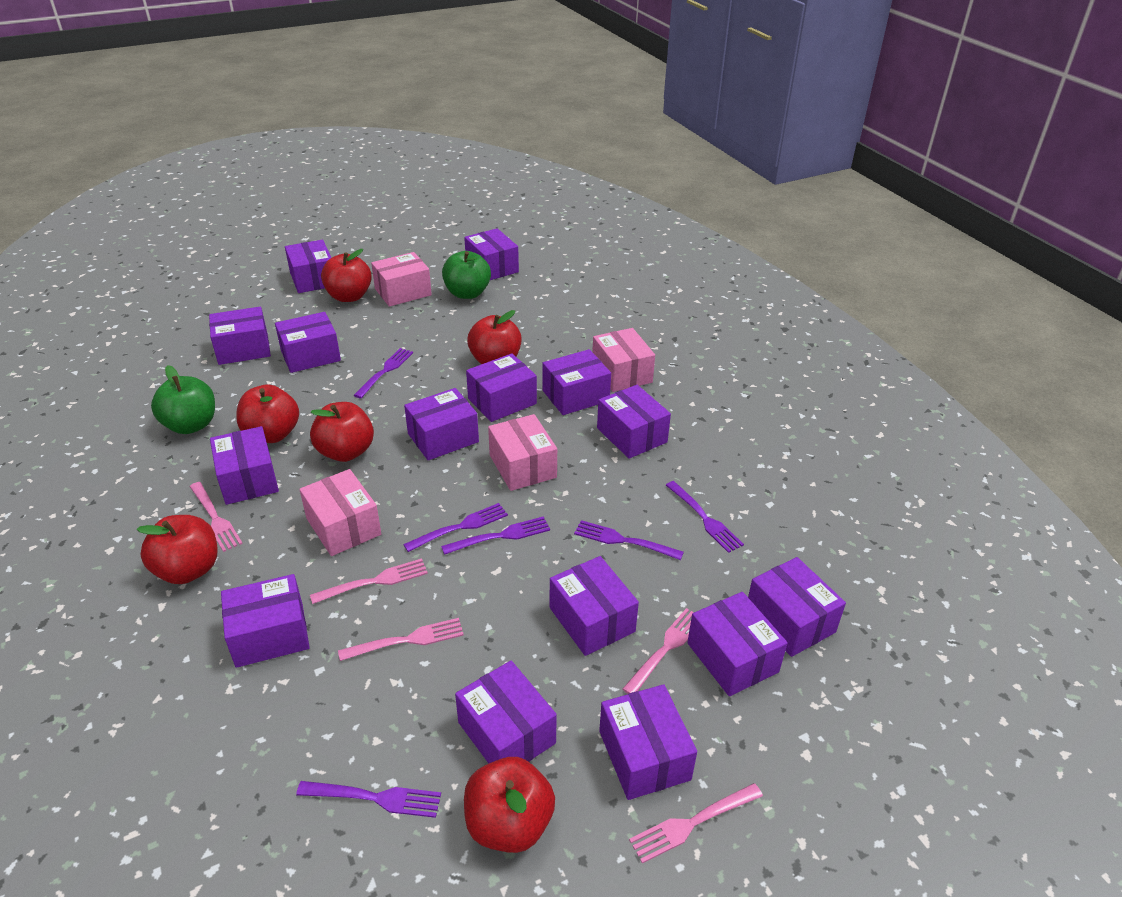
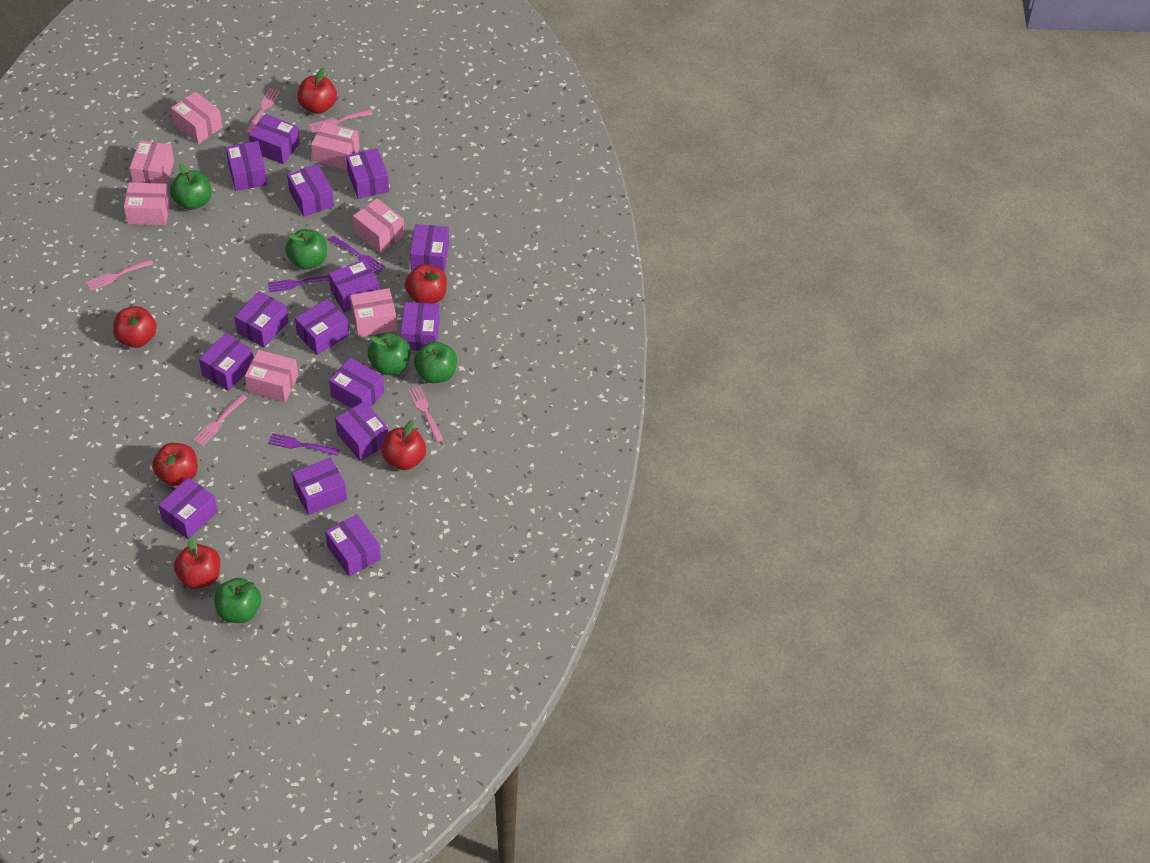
green apple: 2 -> 5
pink box: 4 -> 7
purple fork: 6 -> 3

